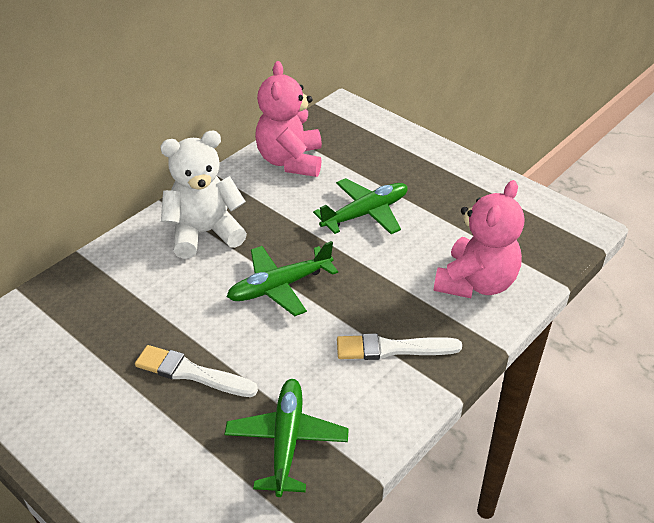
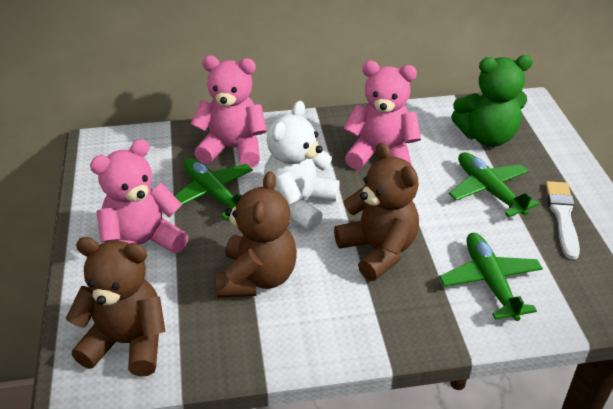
brown teddy bear: 0 -> 3
green teddy bear: 0 -> 1
pink teddy bear: 2 -> 3
white brush: 2 -> 1

